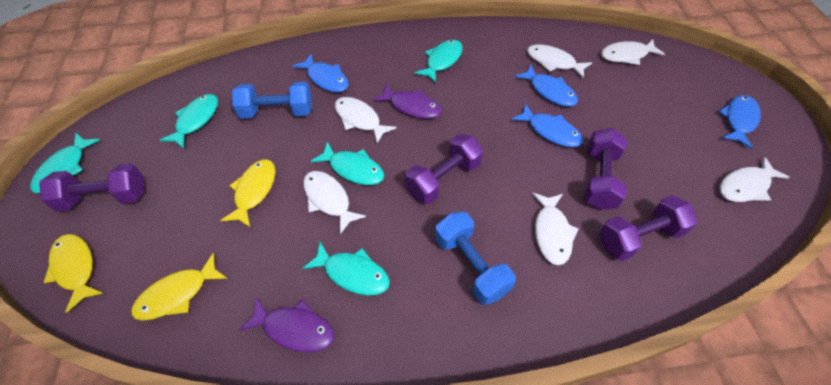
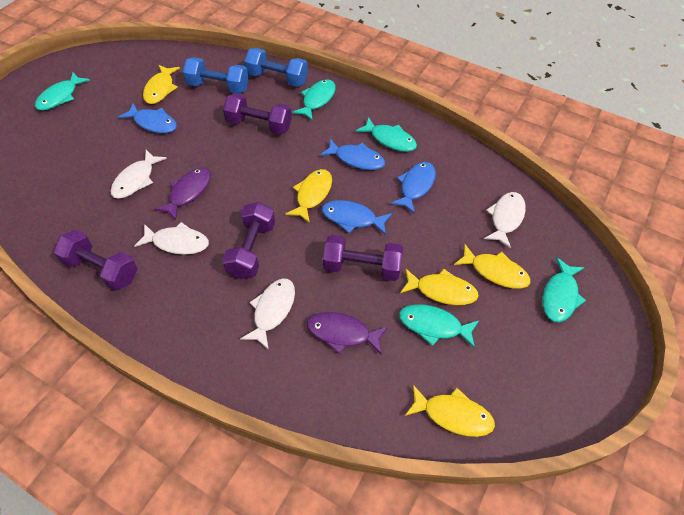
white fish: 6 -> 4
yellow fish: 3 -> 5

